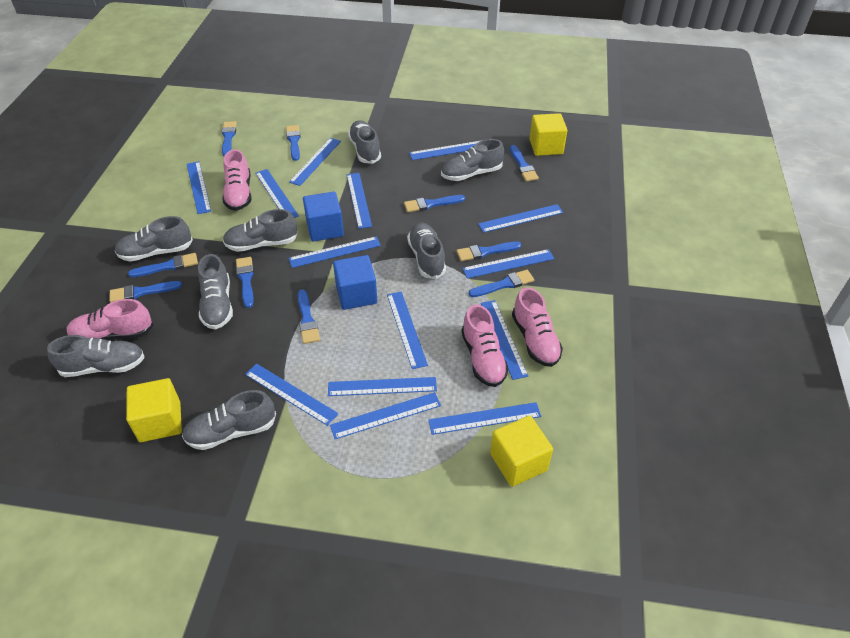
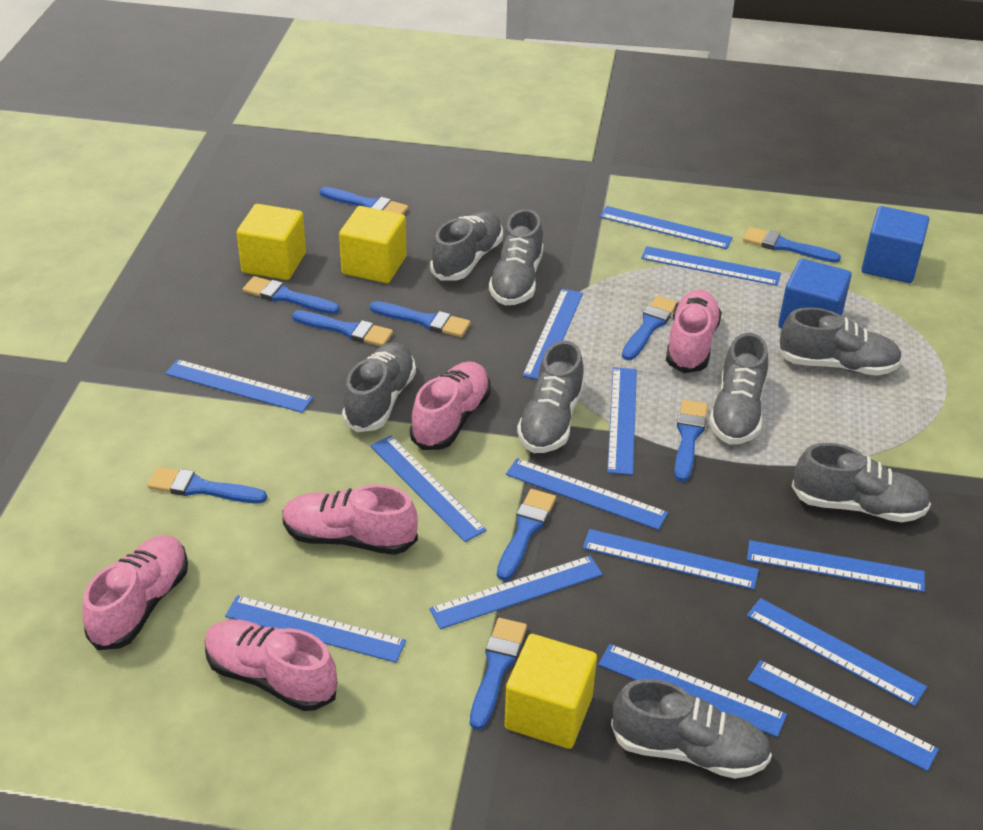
pink shoe: 4 -> 5

